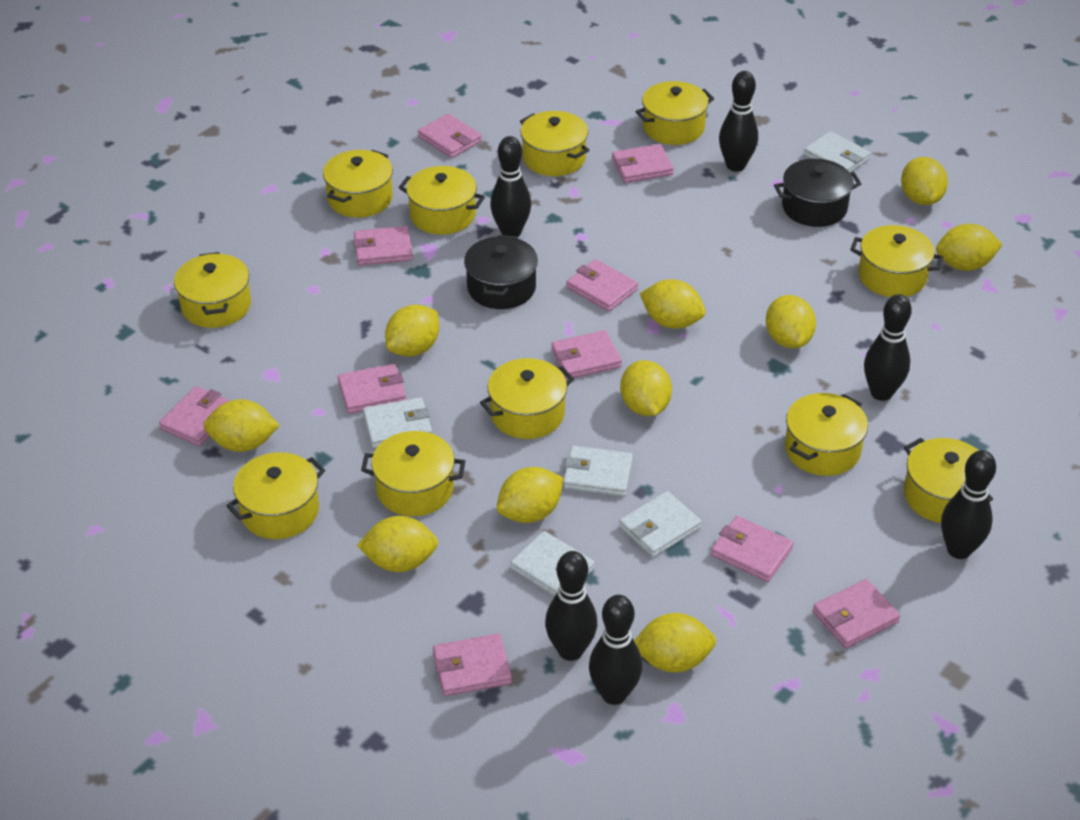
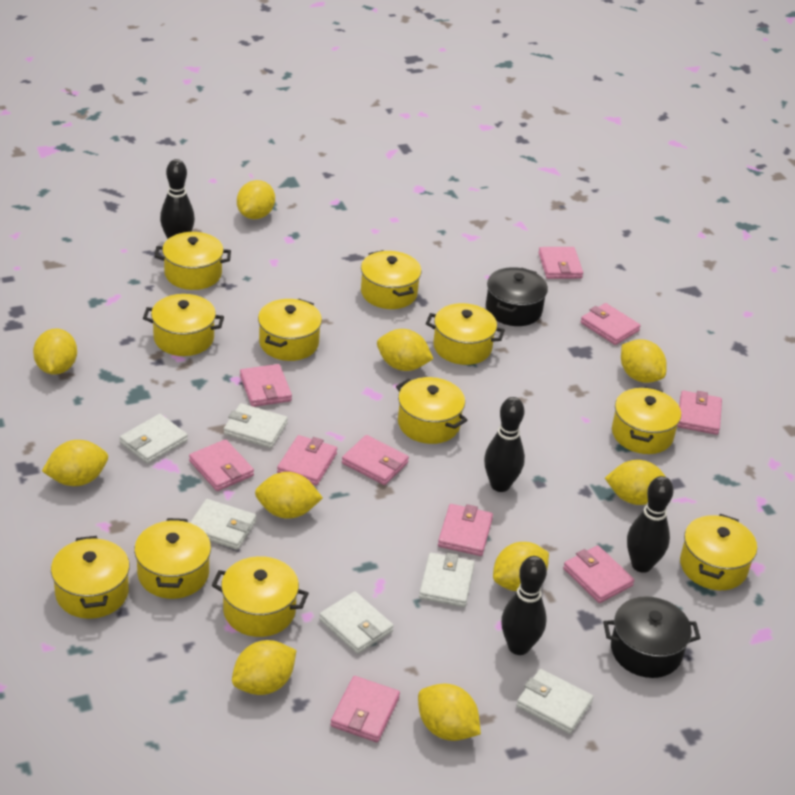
black bowling pin: 6 -> 4
white wallet: 5 -> 6

